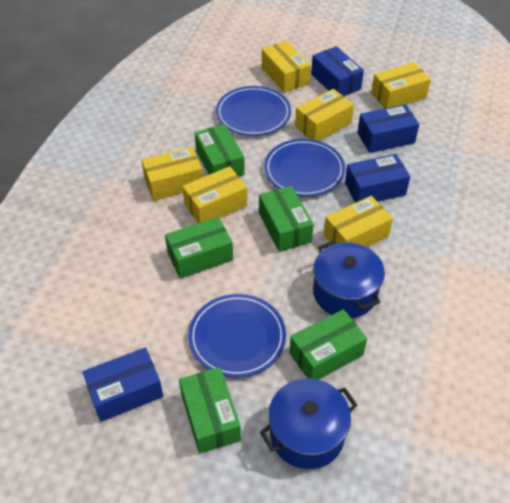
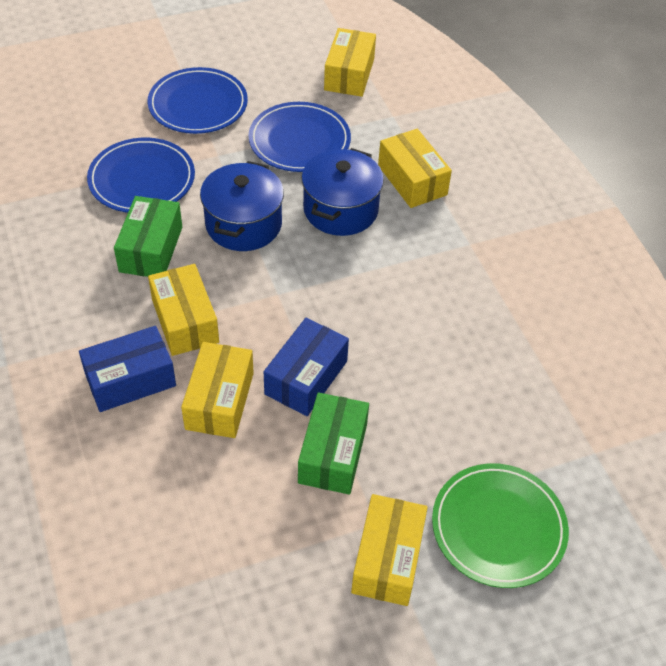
blue box: 4 -> 2
green box: 5 -> 2
green plate: 0 -> 1
yellow box: 6 -> 5

